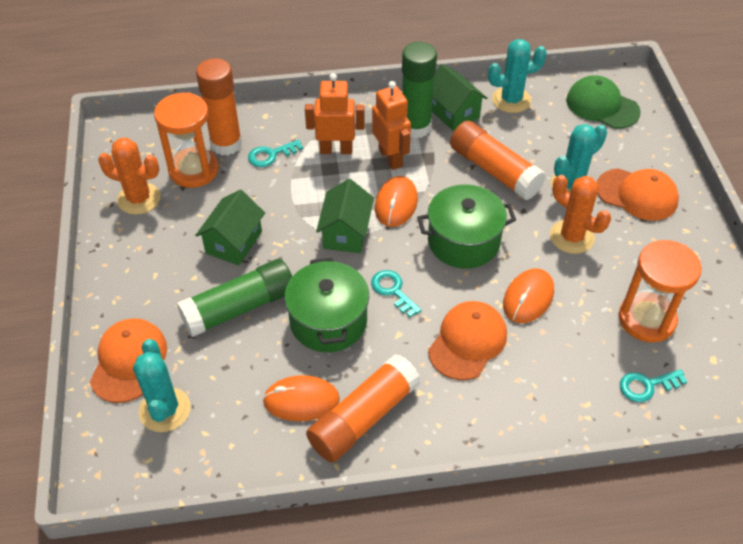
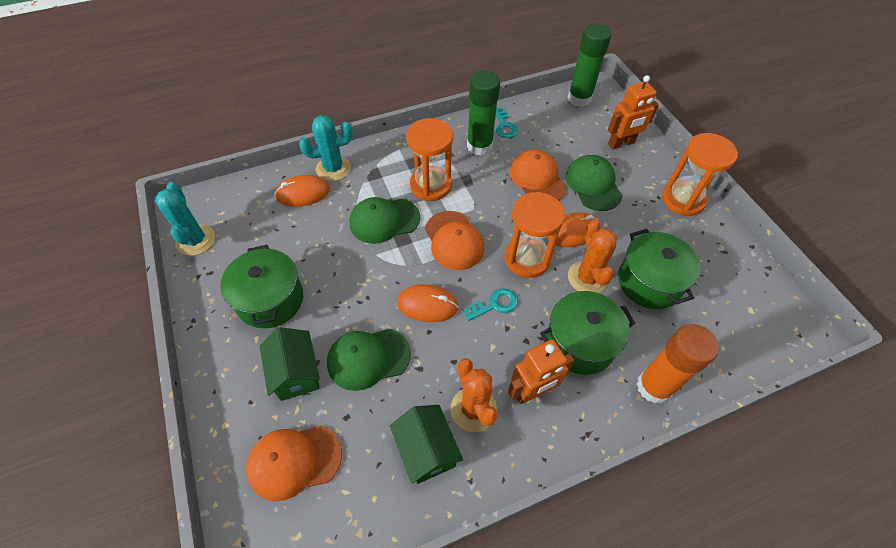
green cap: 1 -> 3
green house: 3 -> 2
green pot: 2 -> 3
orange glue stick: 3 -> 1
orange hourglass: 2 -> 3
turquoise cactus: 3 -> 2
turquoise key: 3 -> 2

